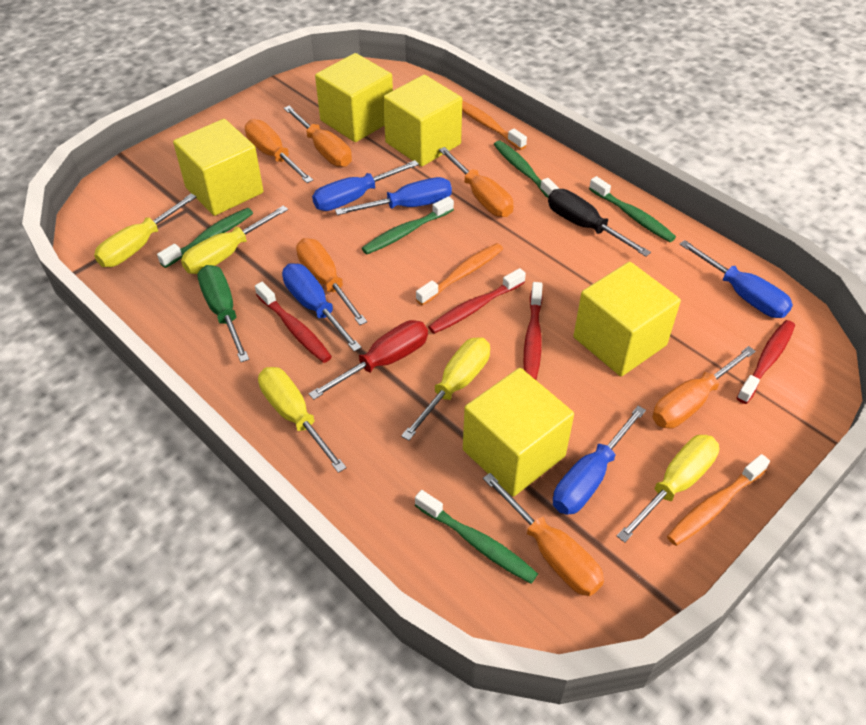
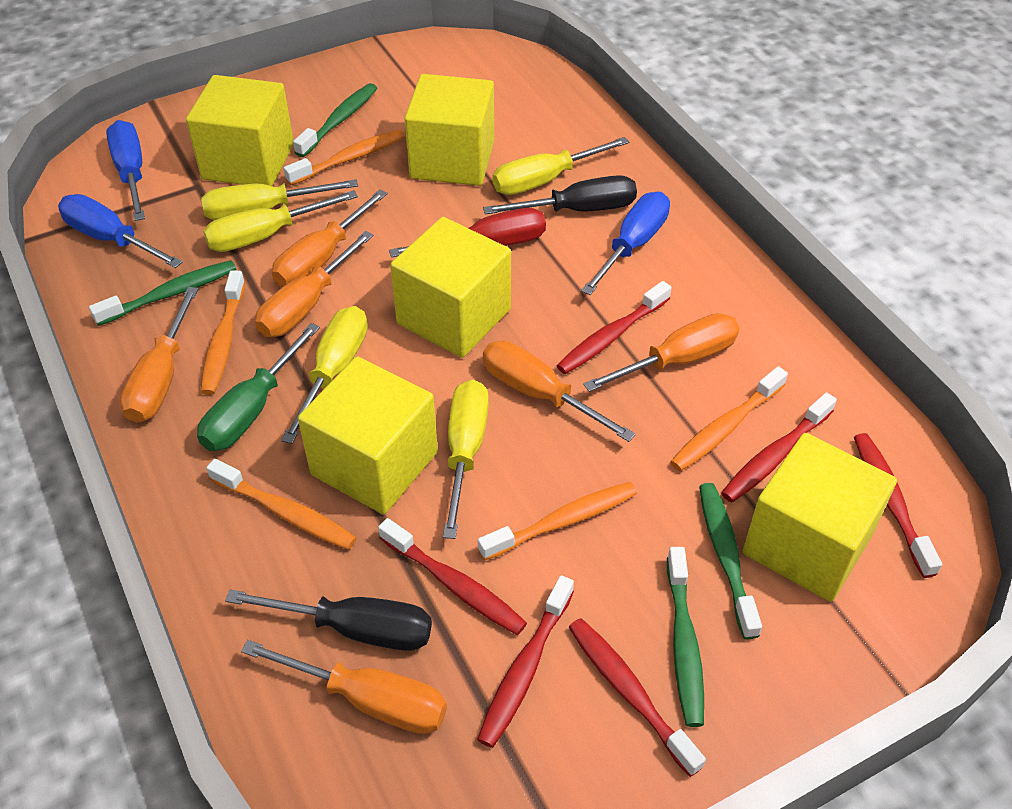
black screwdriver: 1 -> 2
blue screwdriver: 5 -> 3
green toothbrush: 5 -> 4
orange toothbrush: 3 -> 5
red toothbrush: 4 -> 6

